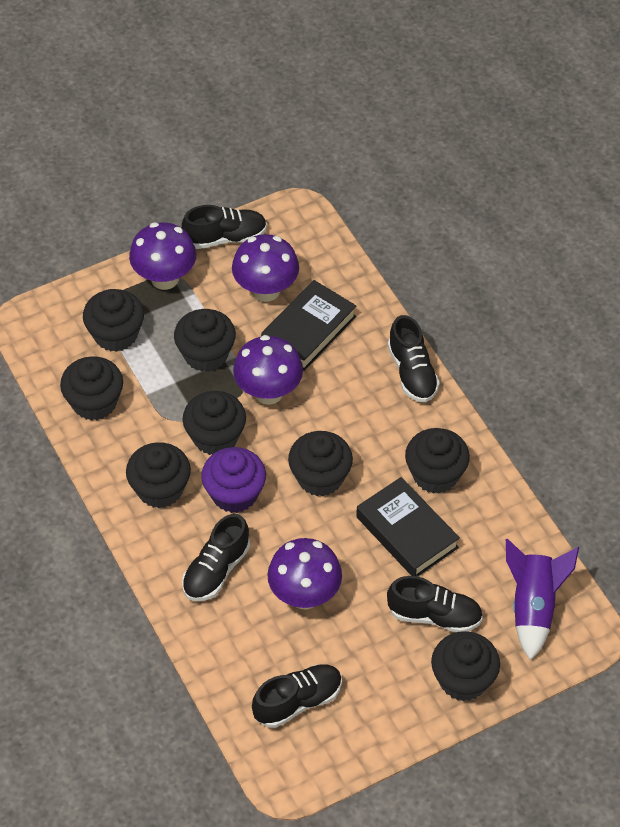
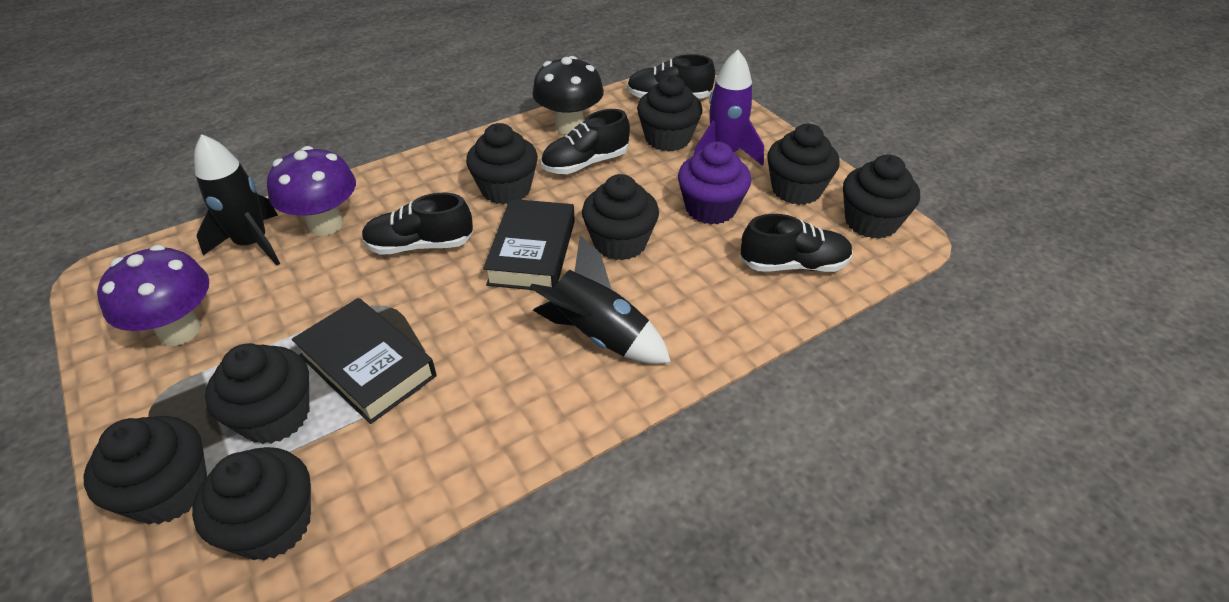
black mushroom: 0 -> 1
black rocket: 0 -> 2
black shoe: 5 -> 4
purple mushroom: 4 -> 2

